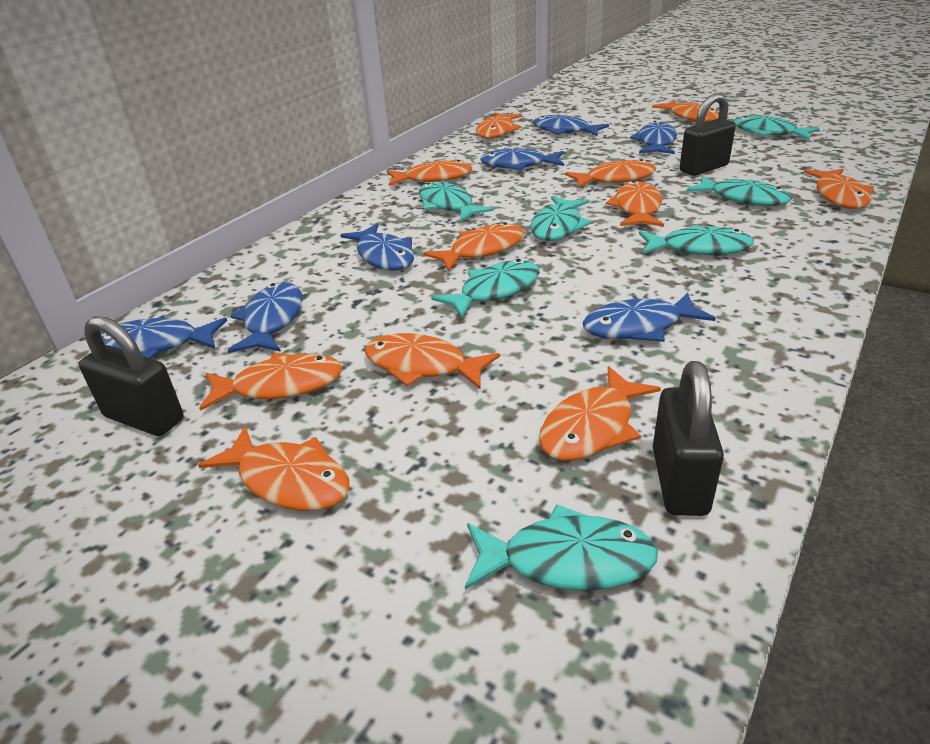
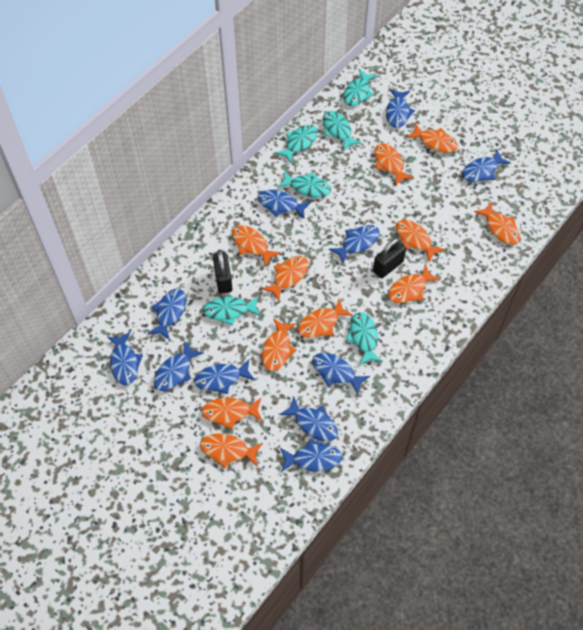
black padlock: 3 -> 2
blue fish: 7 -> 11
turquoise fish: 7 -> 6

